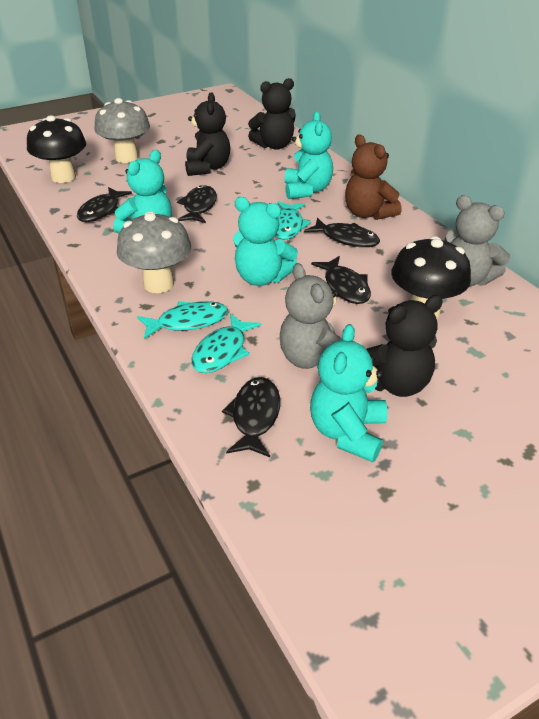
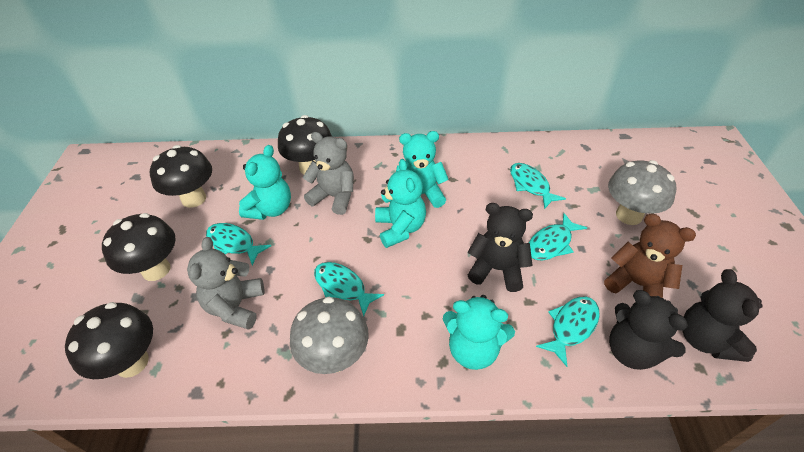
black fish: 5 -> 0
black mushroom: 2 -> 4
turquoise fish: 3 -> 5

